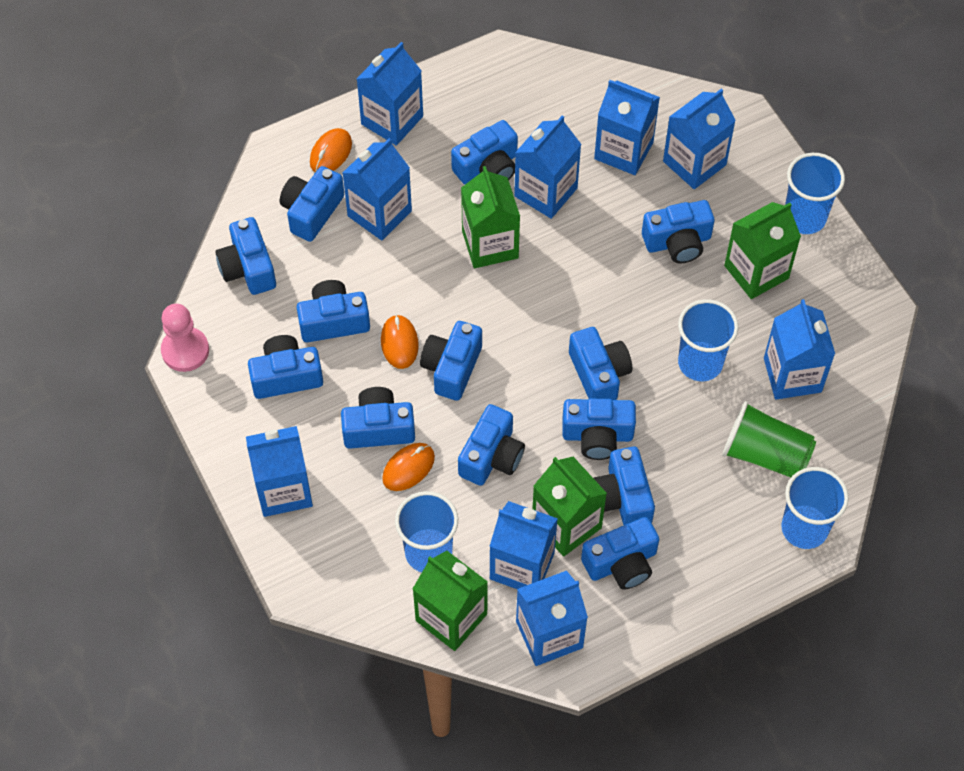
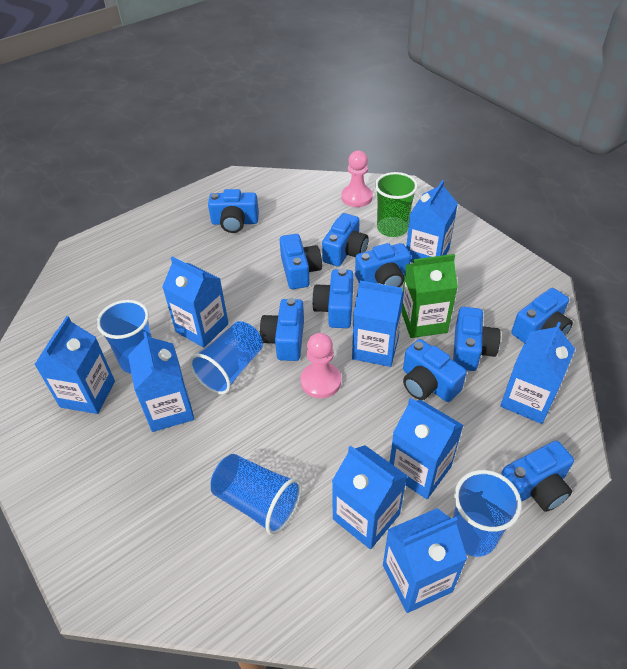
blue camera: 13 -> 10
green carton: 4 -> 1
orange mouse: 3 -> 0
pink pawn: 1 -> 2

